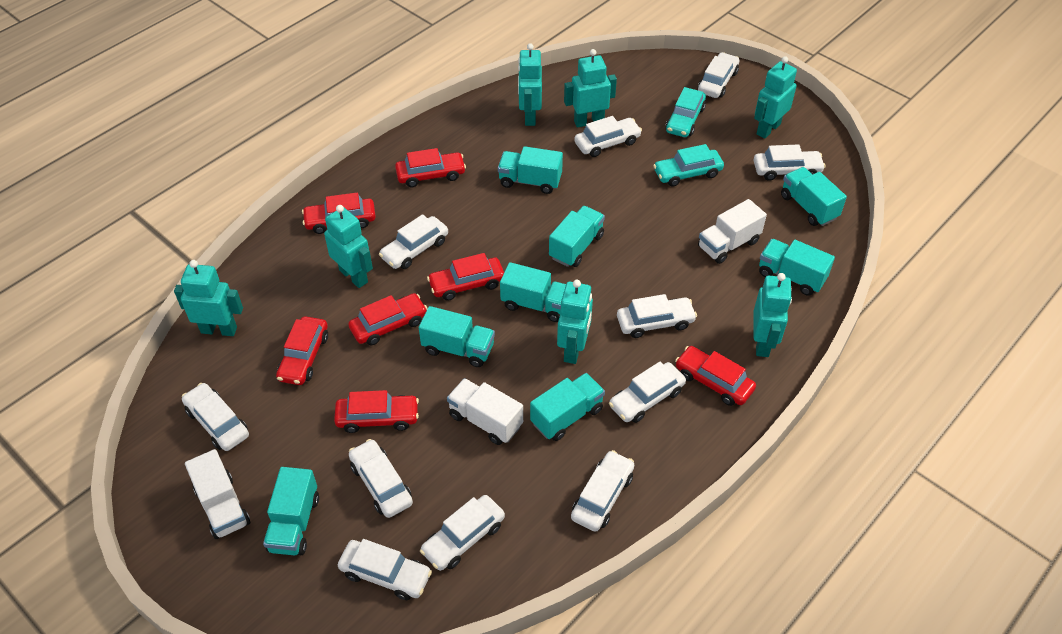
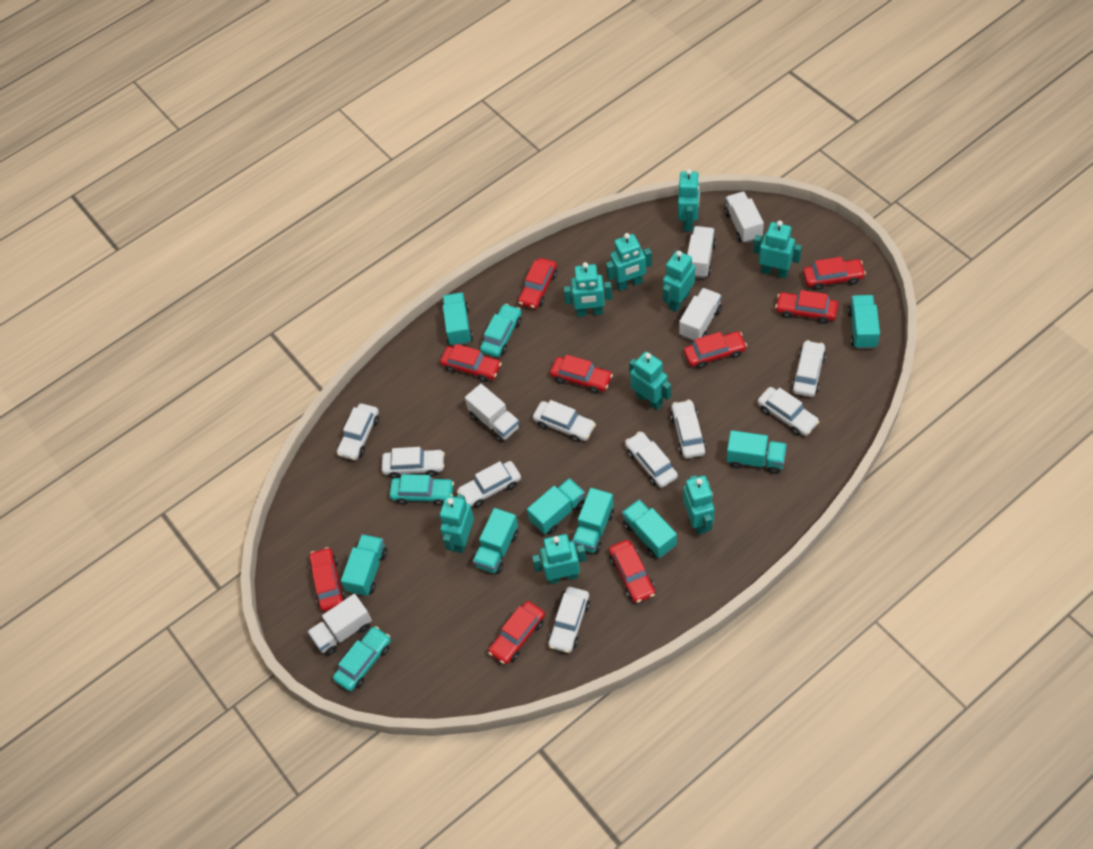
red car: 7 -> 9
turquoise car: 2 -> 3
turquoise robot: 7 -> 9
white car: 11 -> 9
white truck: 3 -> 5

